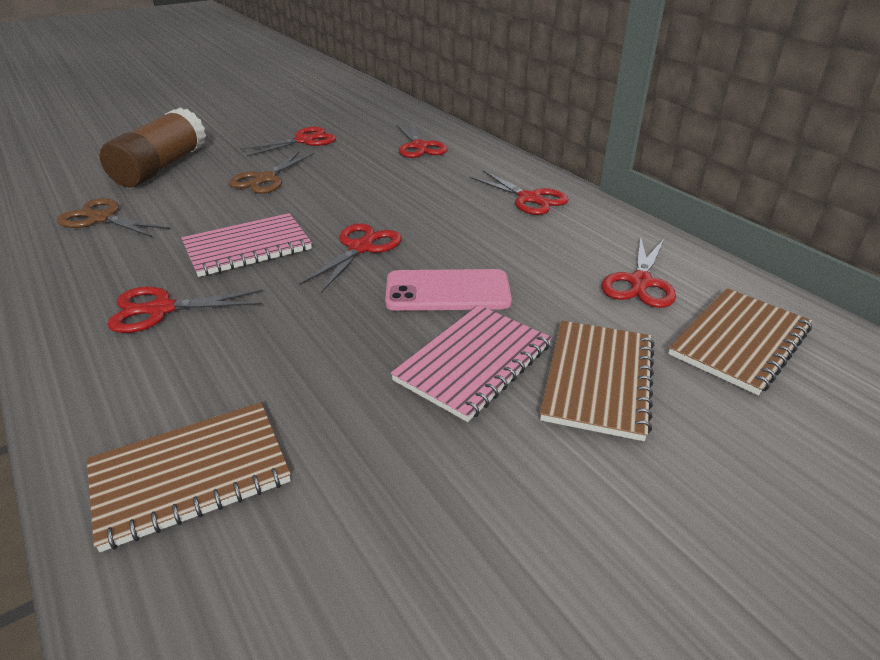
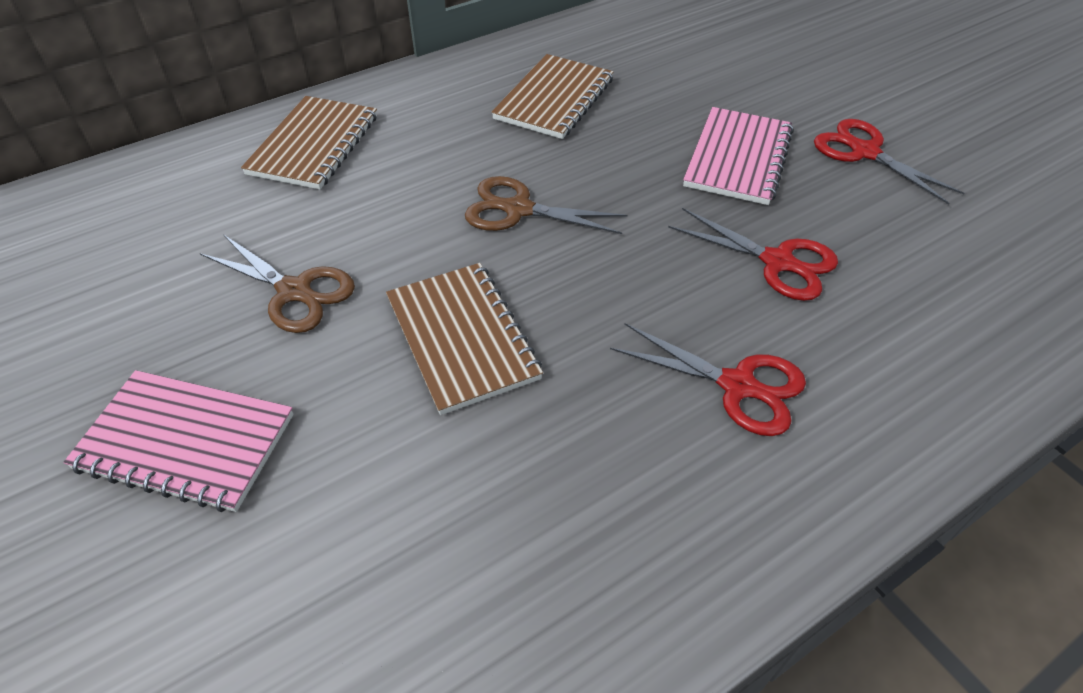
brown glue stick: 1 -> 0
pink phone: 1 -> 0
red scissors: 6 -> 3

